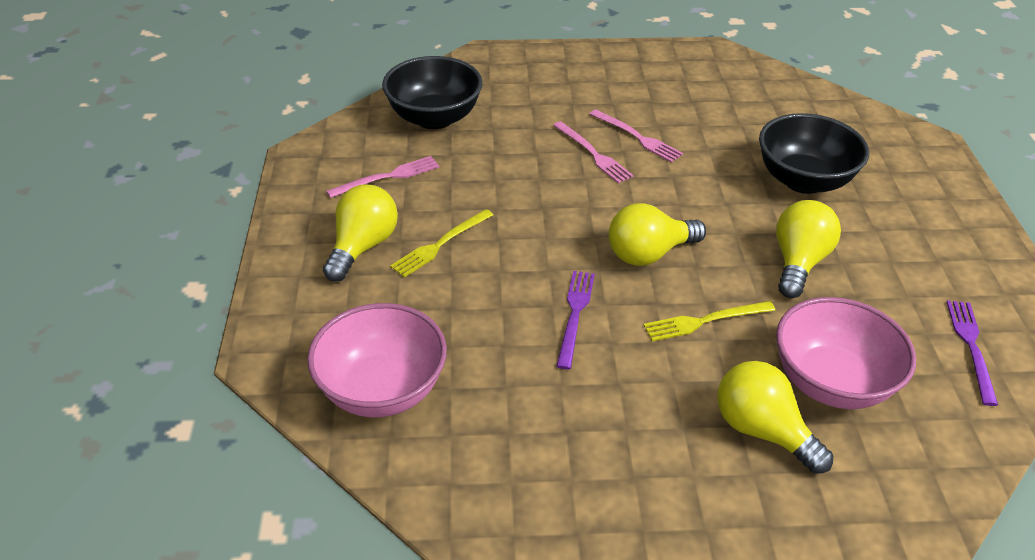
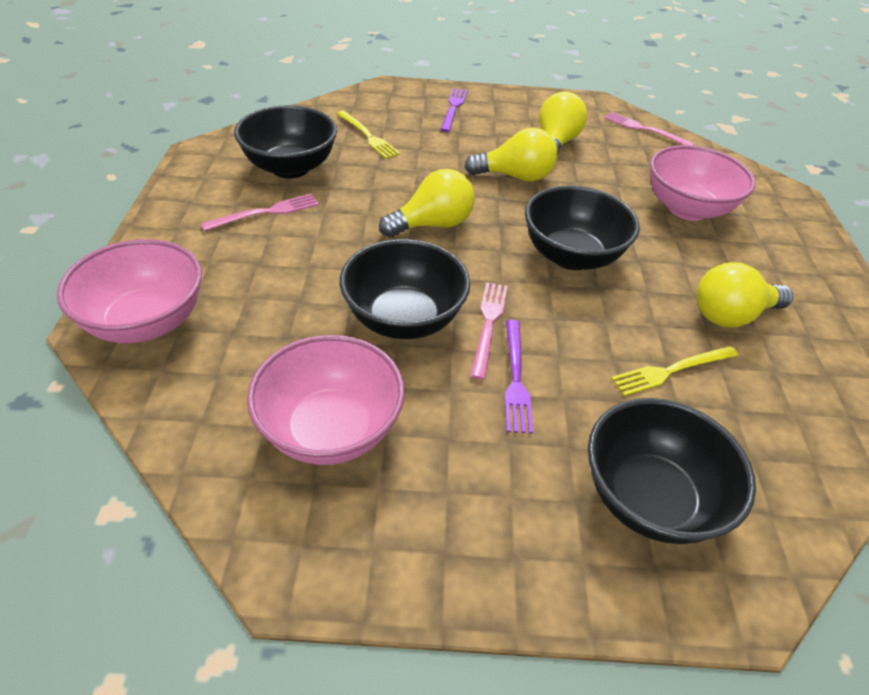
black bowl: 2 -> 4
pink bowl: 2 -> 3

